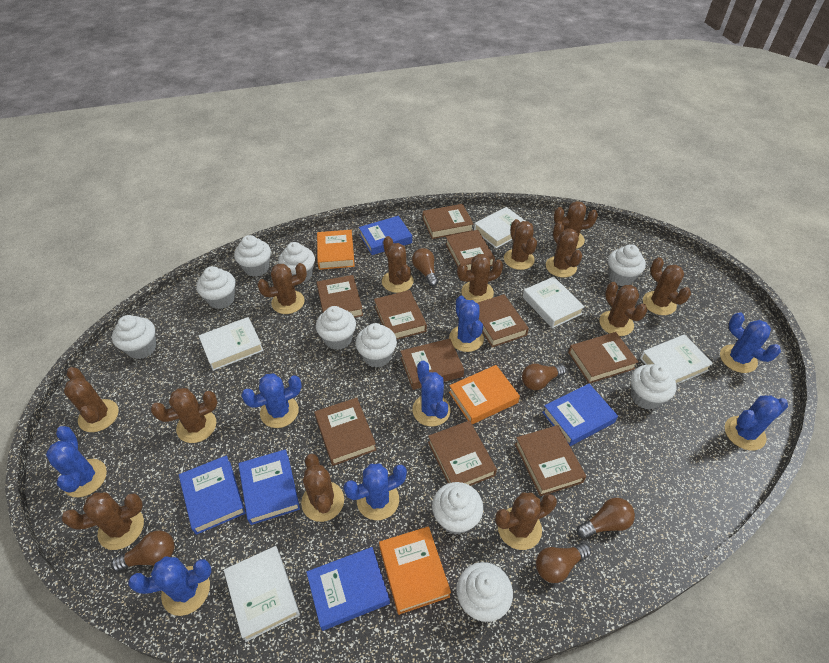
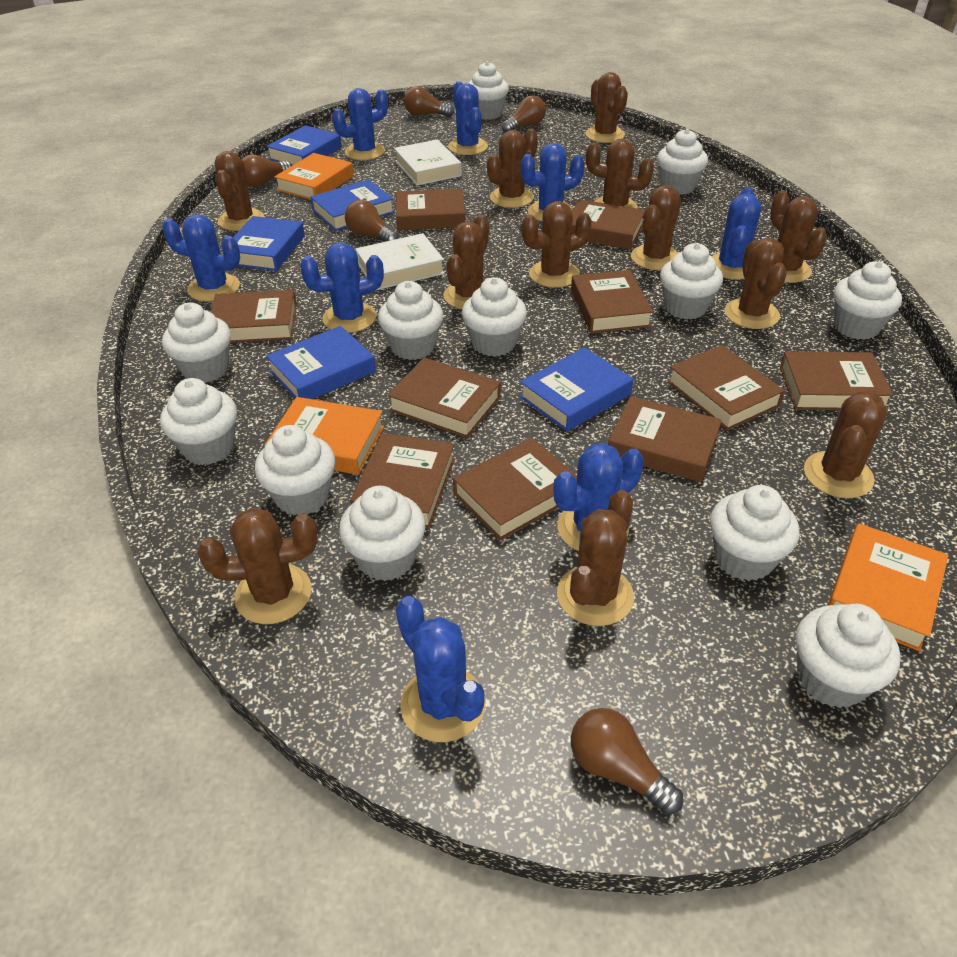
brown cactus: 13 -> 12
white book: 5 -> 2
white cupcake: 10 -> 12

